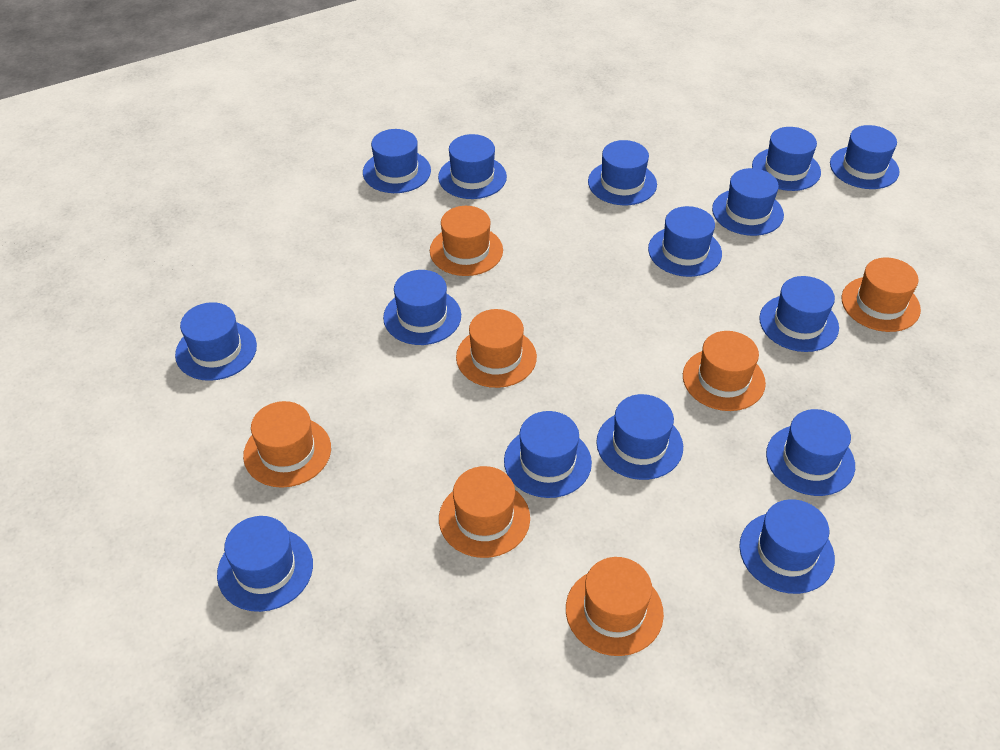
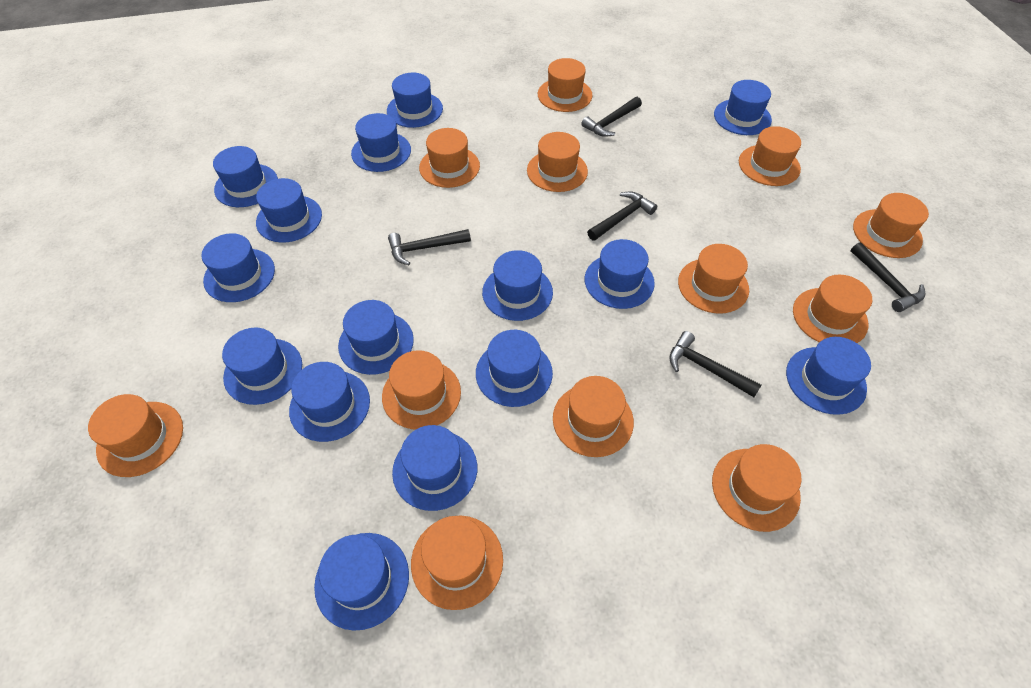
black hammer: 0 -> 5
orange hat: 7 -> 12

